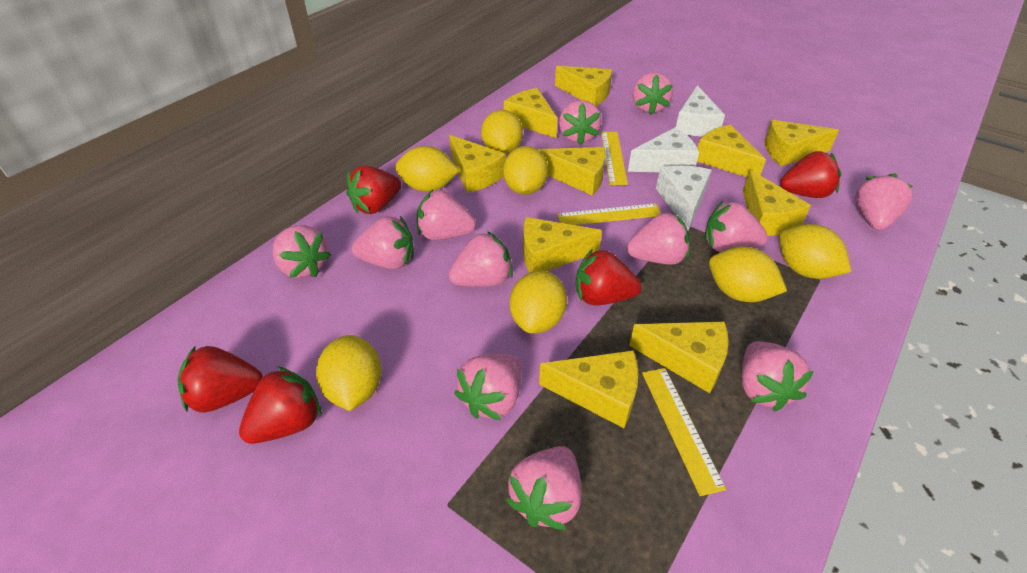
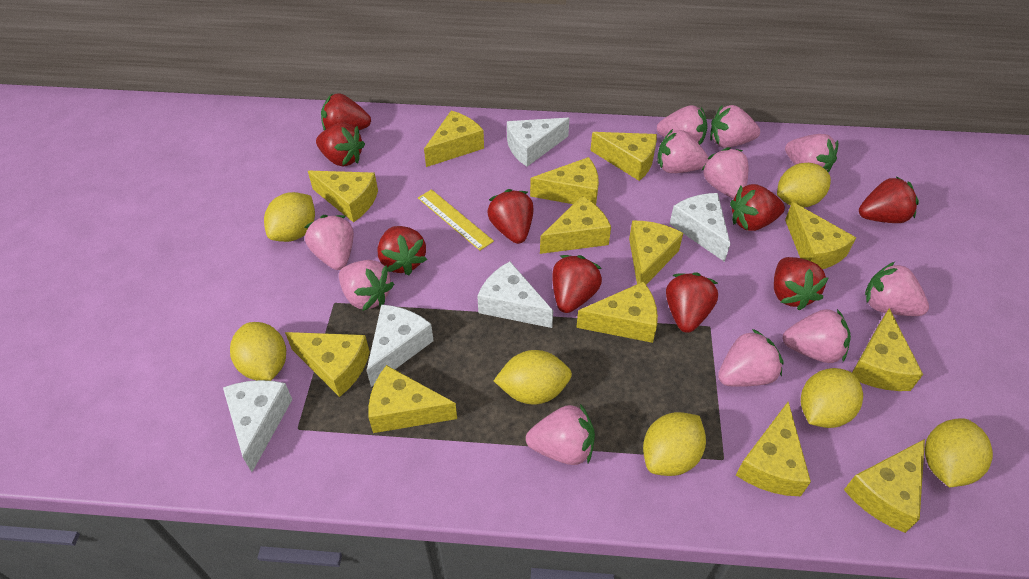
pink strawberry: 12 -> 11
red strawberry: 5 -> 9
white cheese: 3 -> 5
yellow cheese: 10 -> 13
yellow ruler: 3 -> 1

